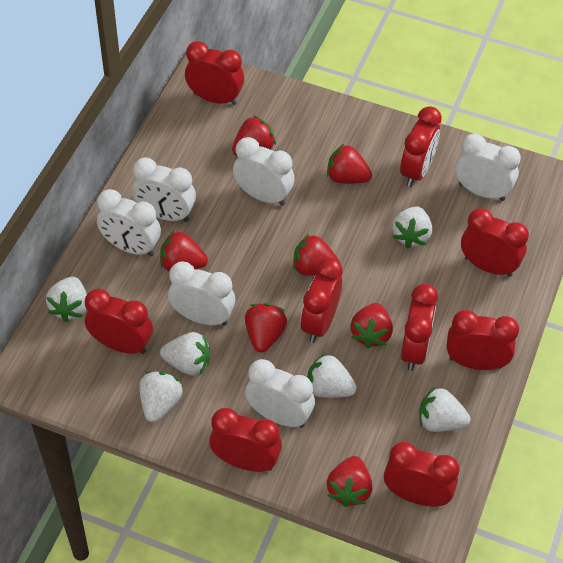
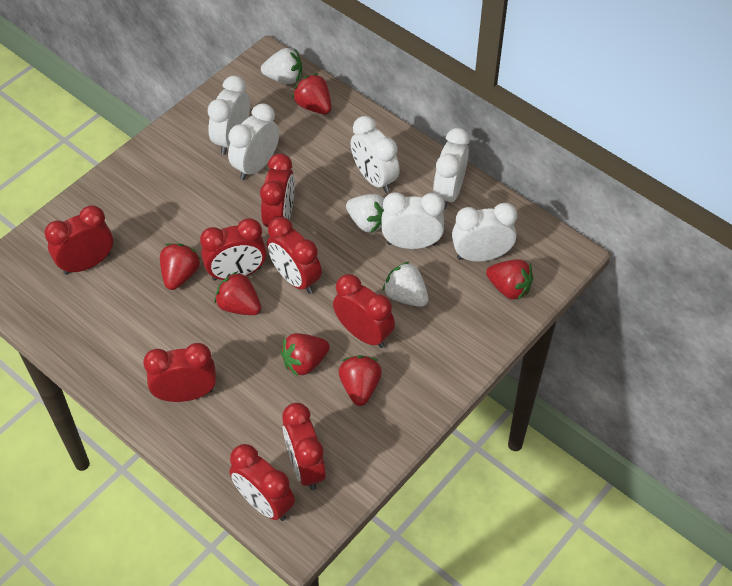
red clock: 9 -> 8
red strawberry: 7 -> 6
white strawberry: 6 -> 3

